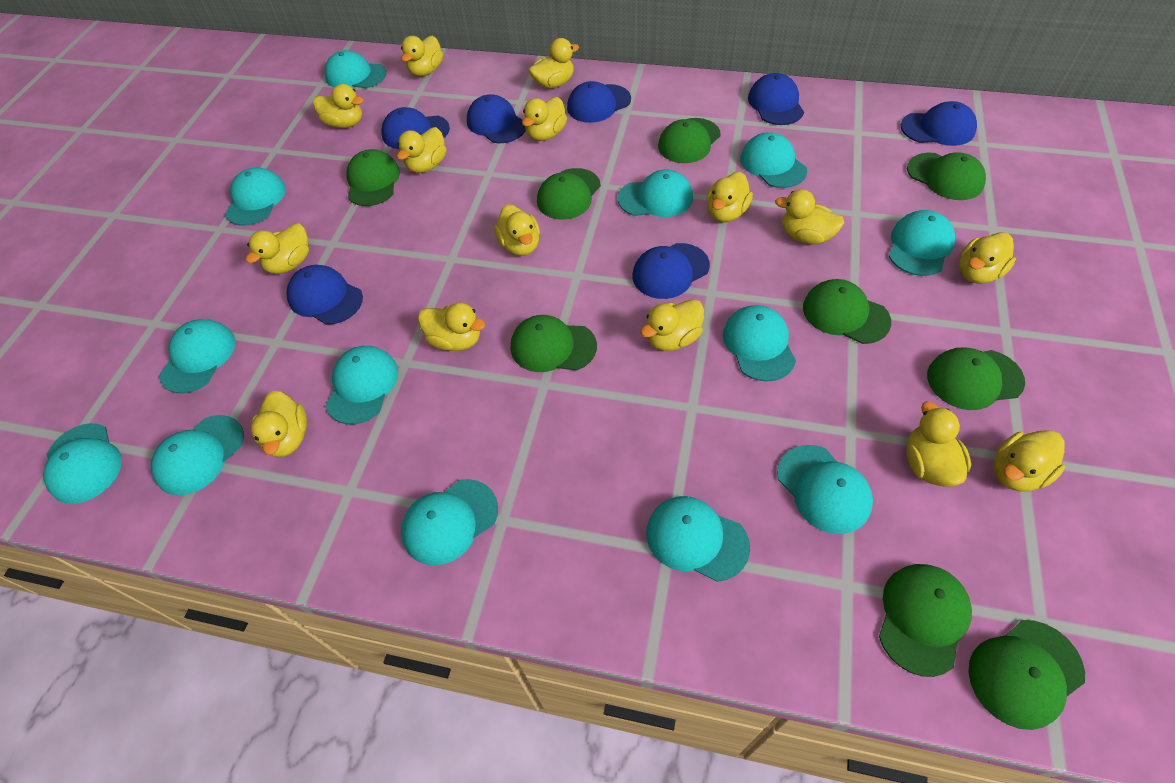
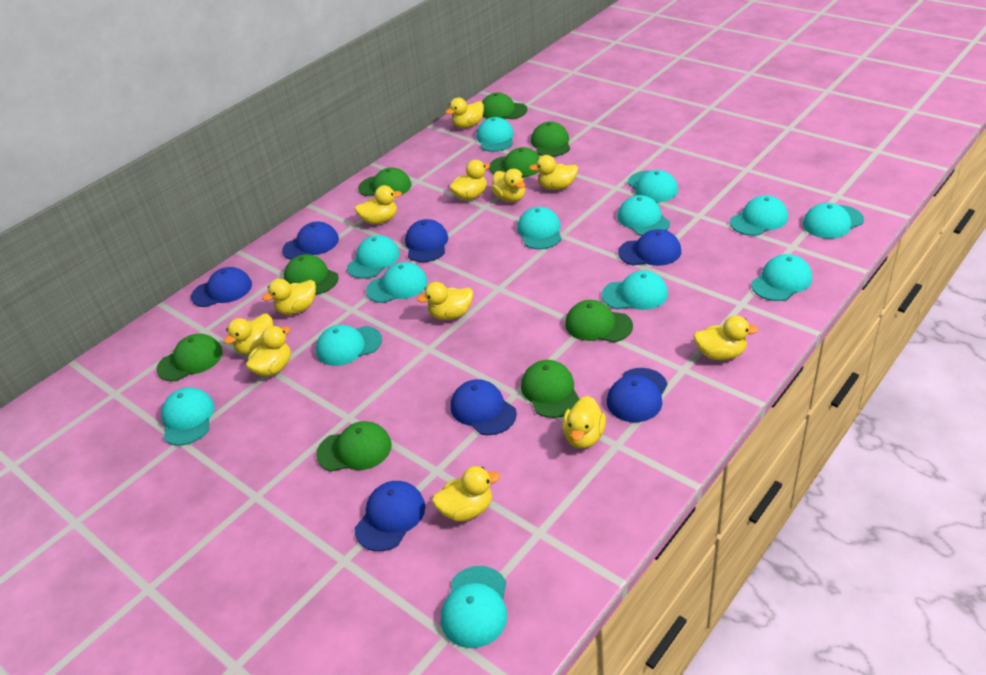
yellow duck: 15 -> 12

